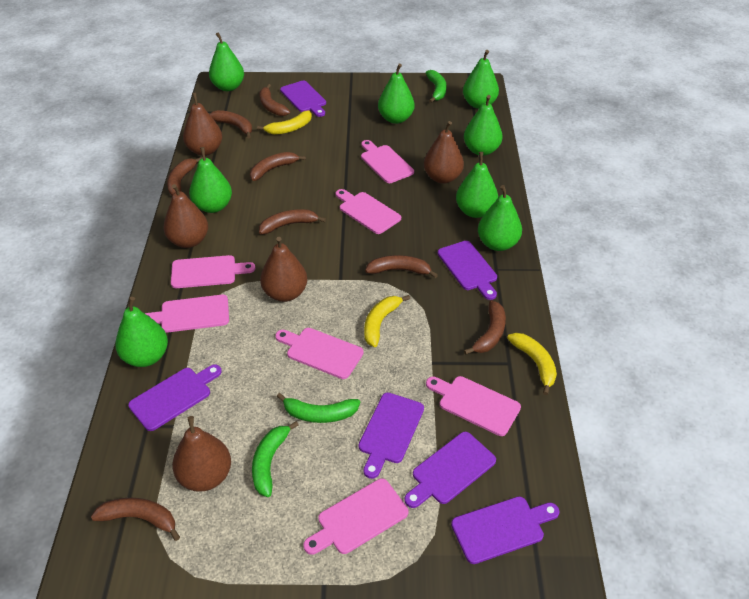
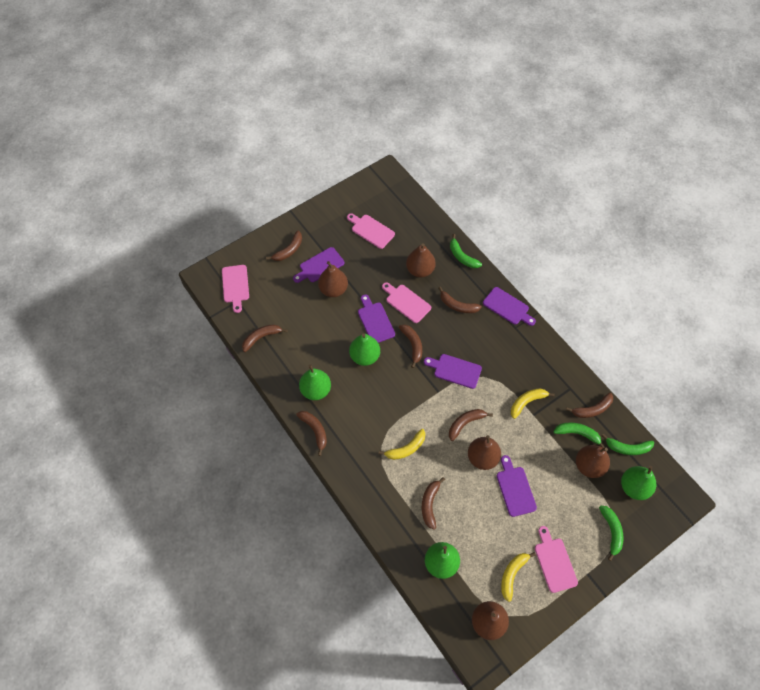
green banana: 3 -> 4
green pear: 8 -> 4
pink cutting board: 7 -> 4
purple cutting board: 6 -> 5

